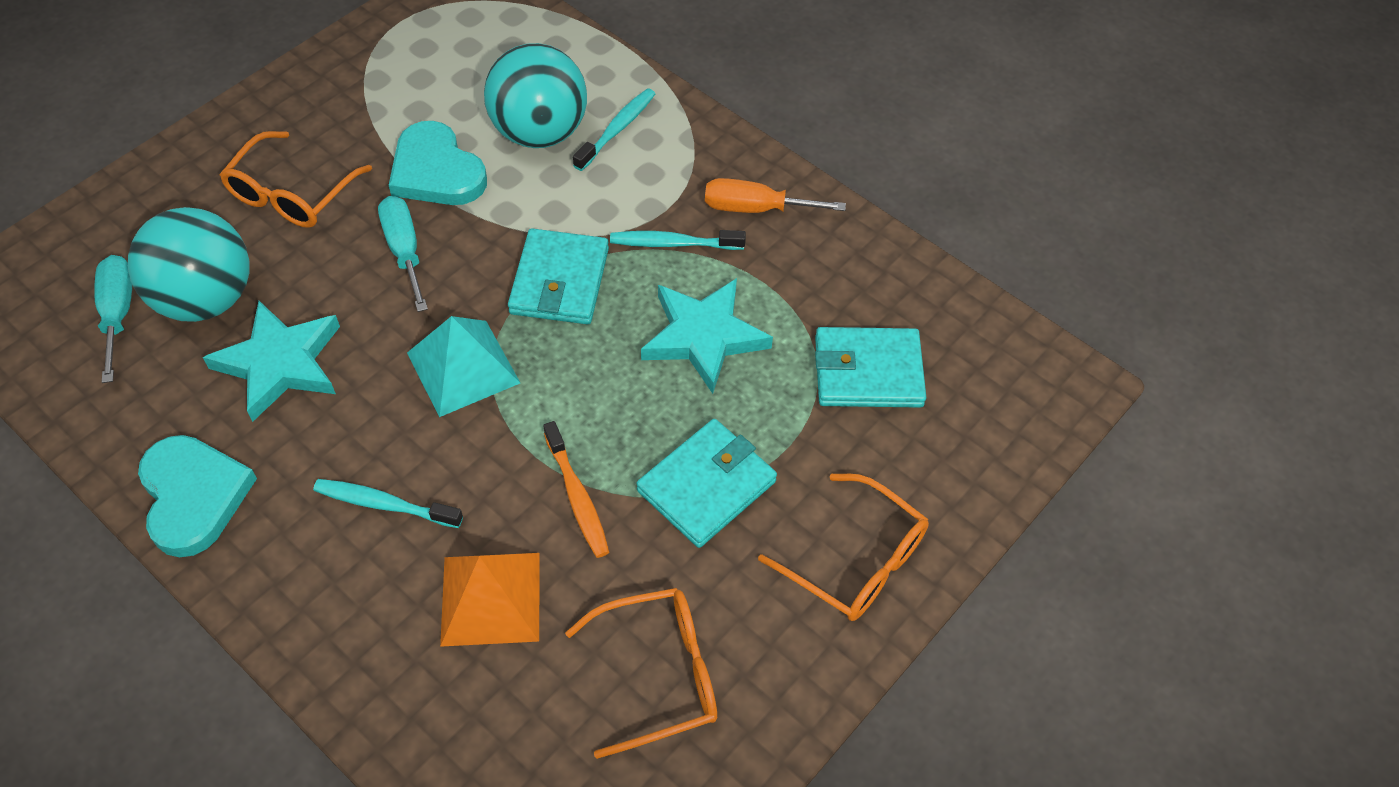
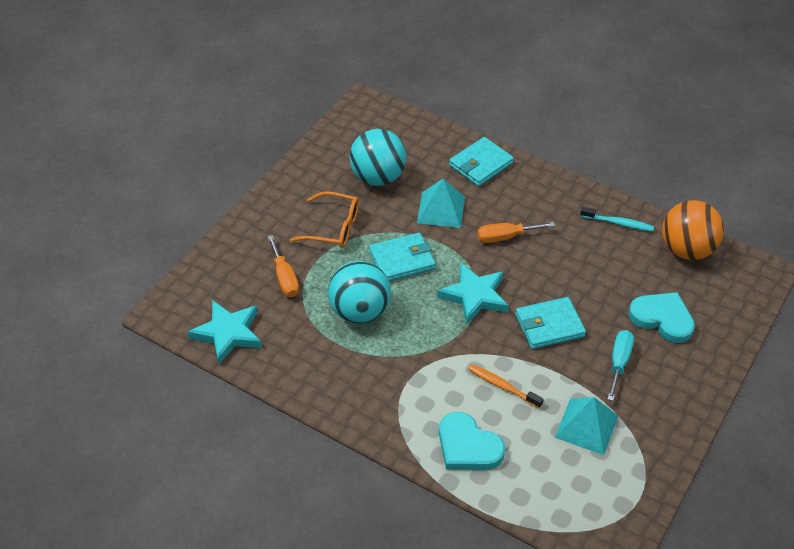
orange ball: 0 -> 1
orange glasses: 3 -> 1
orange pyramid: 1 -> 0
orange screwdriver: 1 -> 2
turquoise pyramid: 1 -> 2
turquoise screwdriver: 2 -> 1
turquoise toothbrush: 3 -> 1

